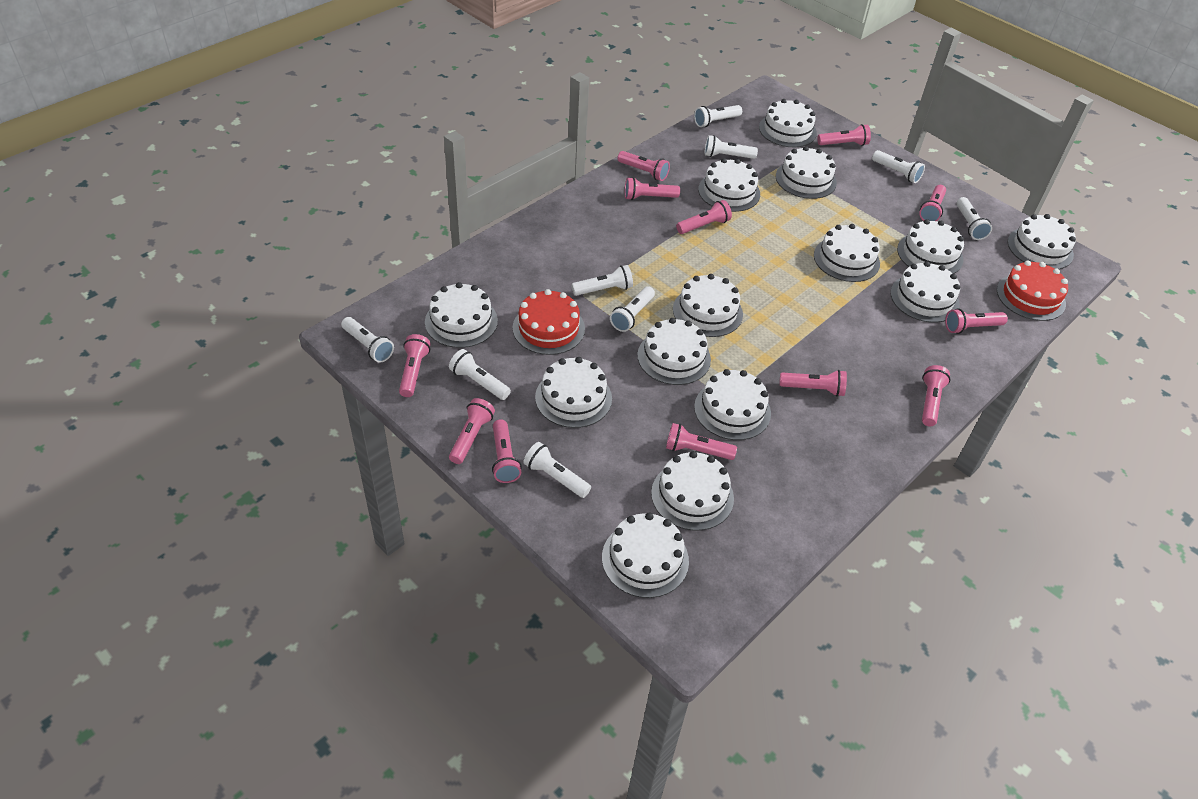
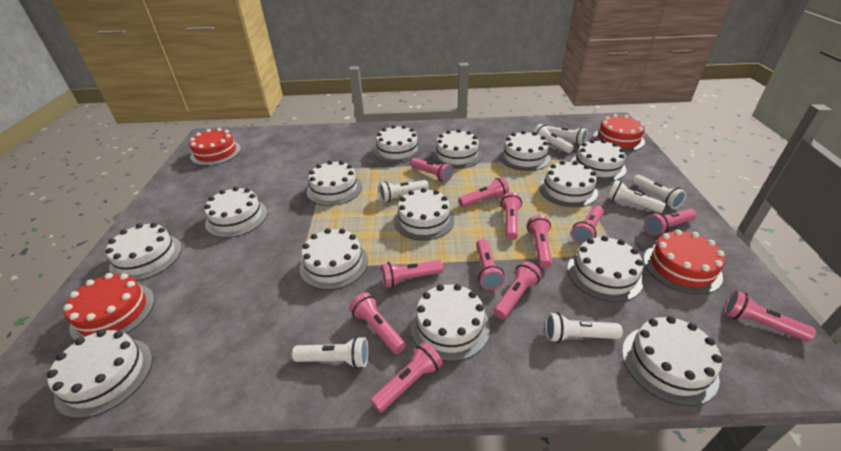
red cake: 2 -> 4
white flashlight: 9 -> 7

